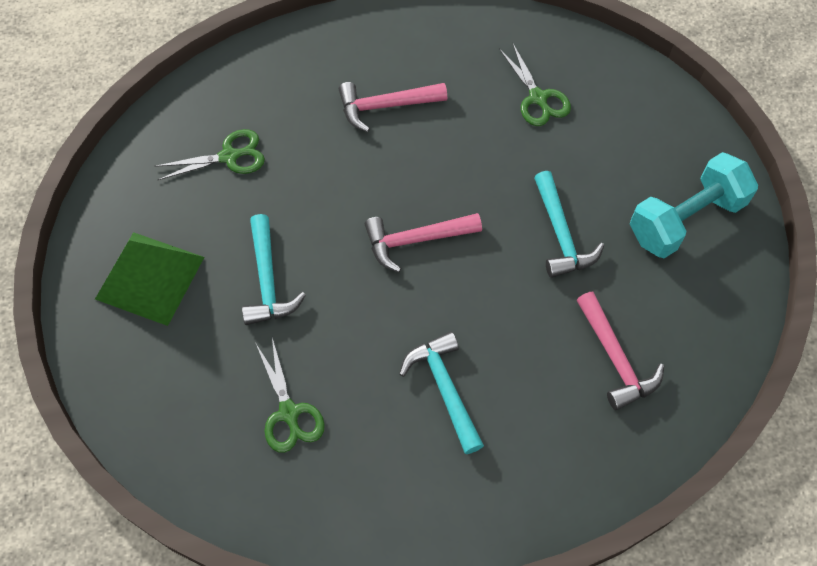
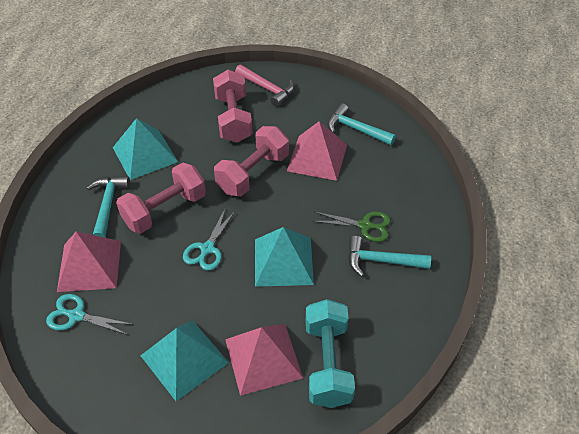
green pyramid: 1 -> 0
green scissors: 3 -> 1
pink dumbbell: 0 -> 3
pink hammer: 3 -> 1
pink pyramid: 0 -> 3
turquoise pyramid: 0 -> 3
turquoise scissors: 0 -> 2

